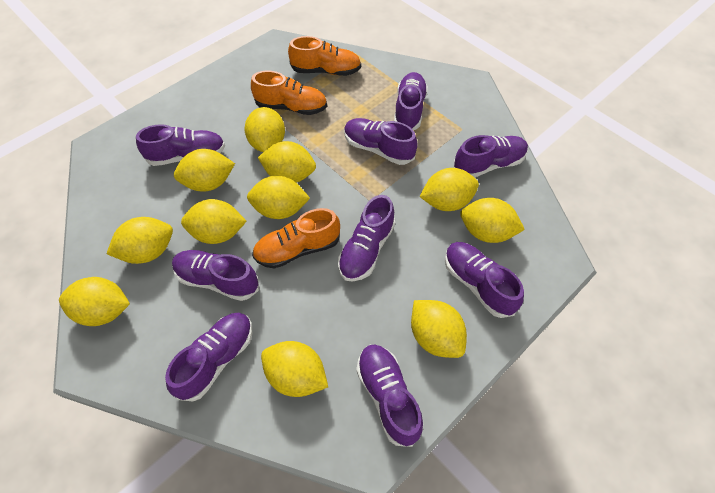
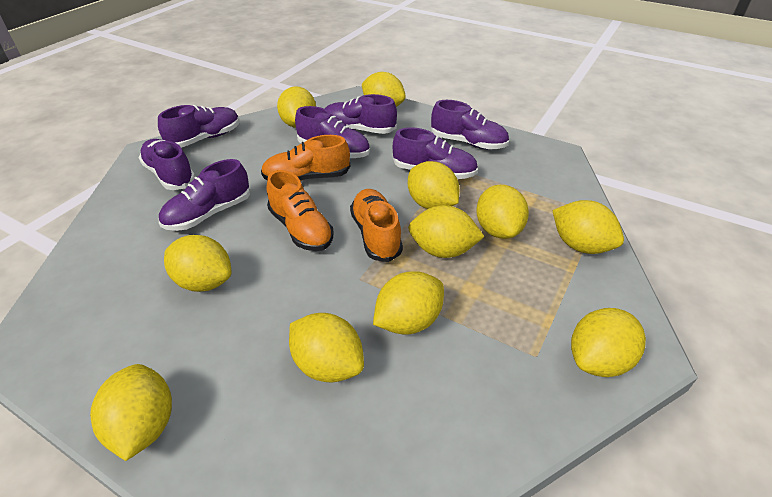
purple shoe: 9 -> 7

